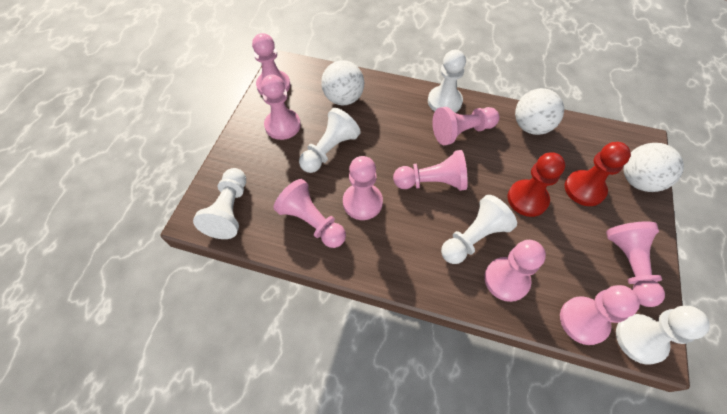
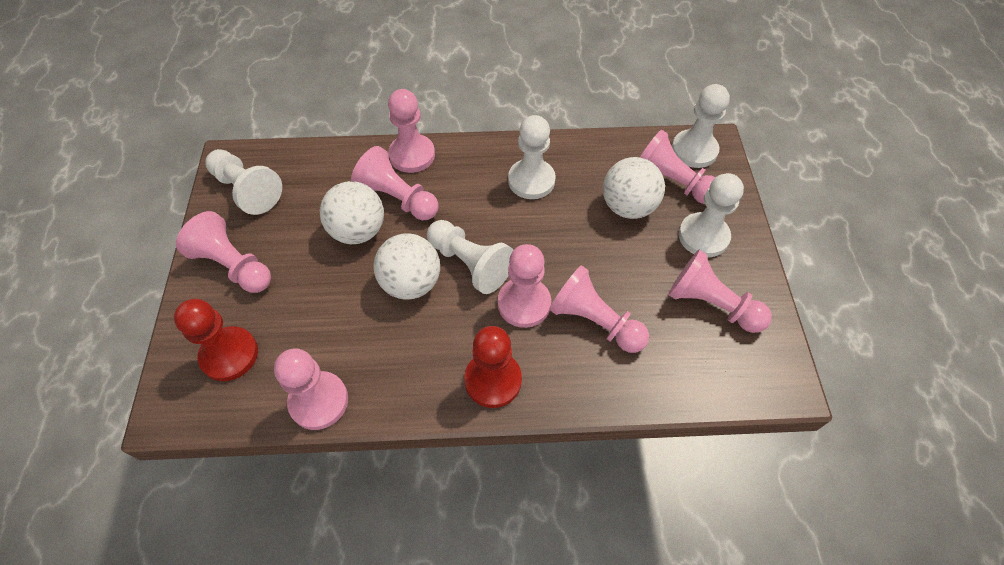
pink pawn: 9 -> 8

